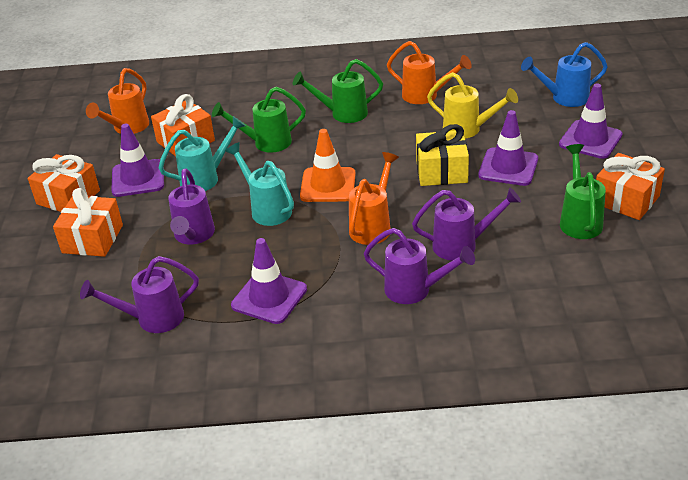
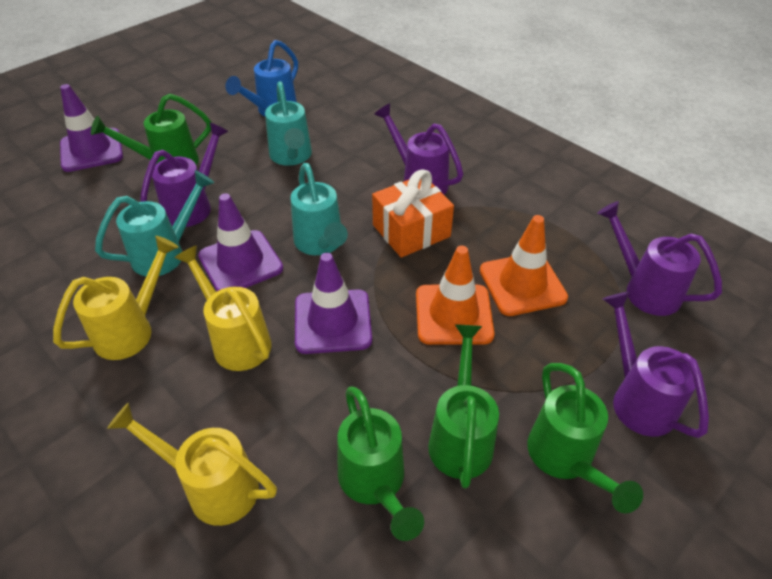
green watering can: 3 -> 4
orange gift: 4 -> 1
orange traffic cone: 1 -> 2
orange watering can: 3 -> 0
purple traffic cone: 4 -> 3
turquoise watering can: 2 -> 3
yellow gift: 1 -> 0
yellow watering can: 1 -> 3

